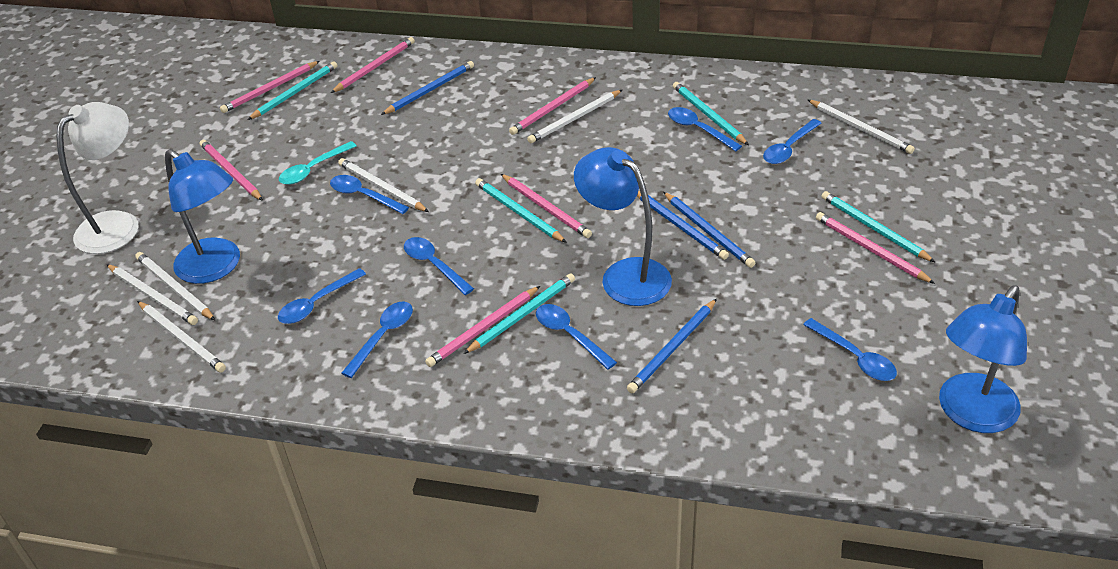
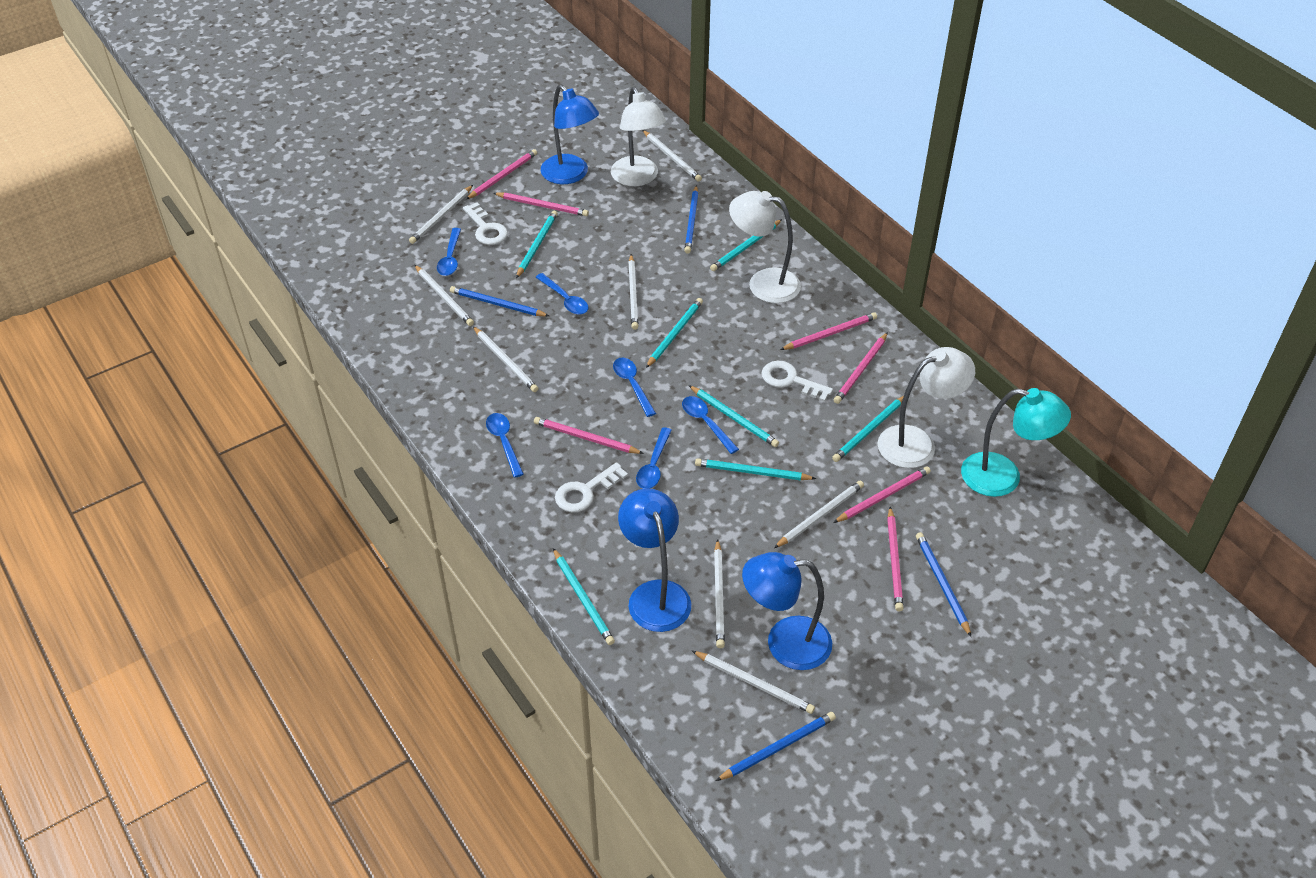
blue spoon: 8 -> 6
turquoise lamp: 0 -> 1
turquoise pencil: 5 -> 7
turquoise spoon: 1 -> 0
white key: 0 -> 3
white lamp: 1 -> 3
white pencil: 6 -> 8

